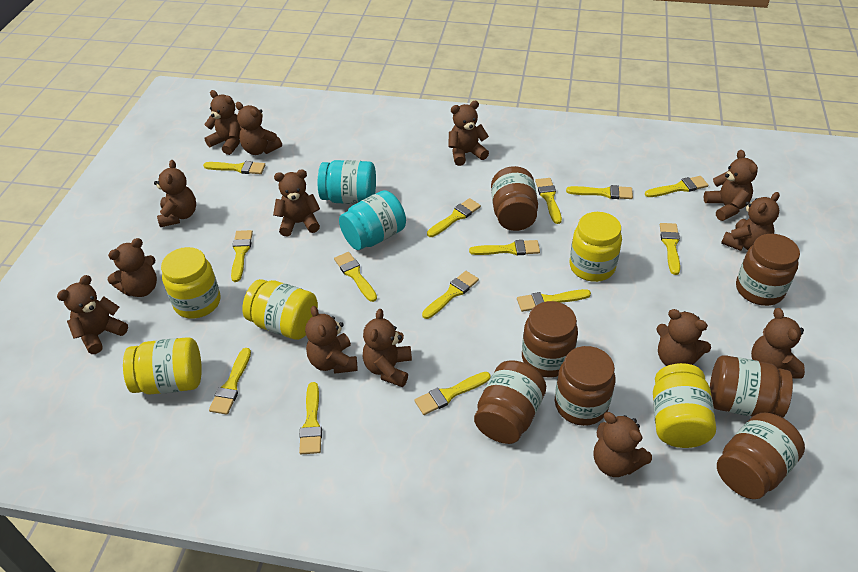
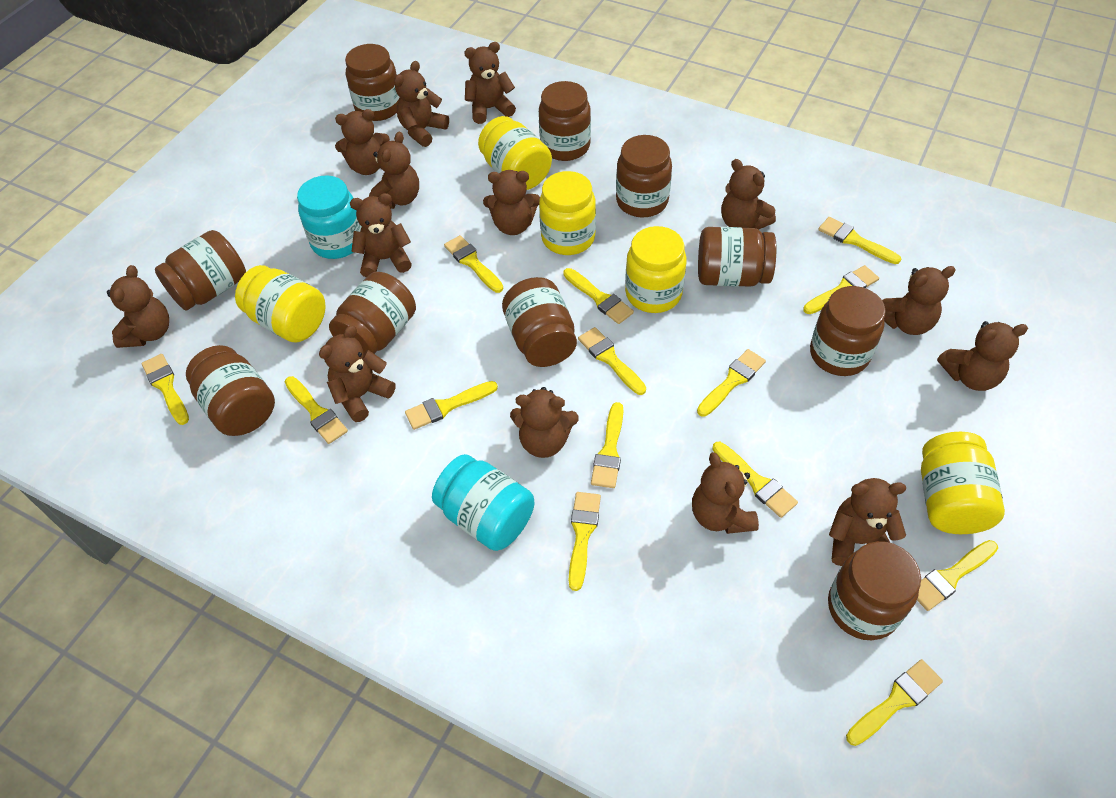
brown jar: 7 -> 10

